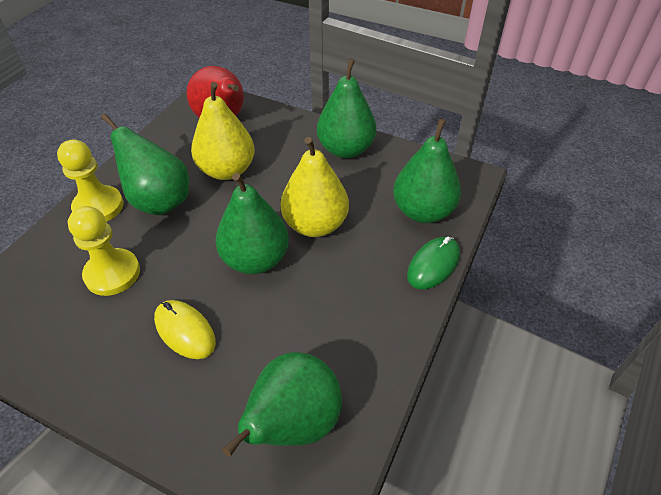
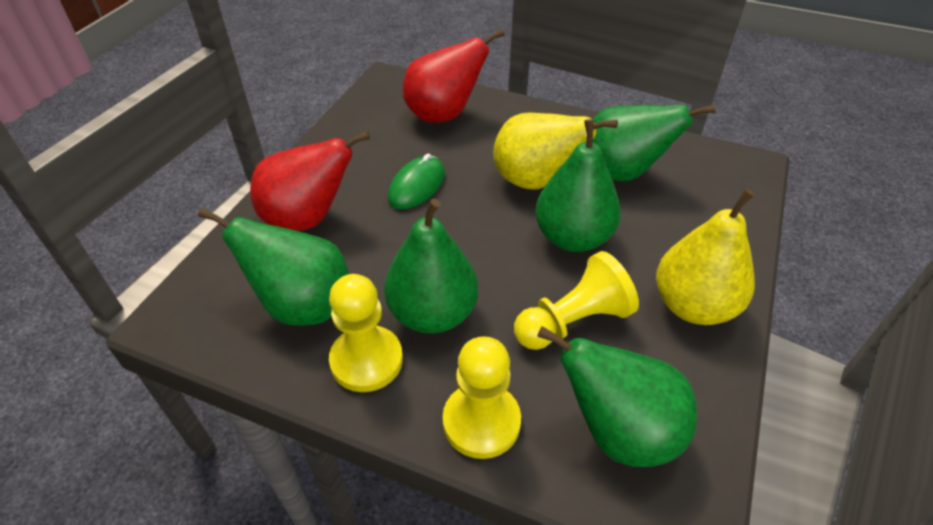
red pear: 1 -> 2
yellow mouse: 1 -> 0
yellow pawn: 2 -> 3

